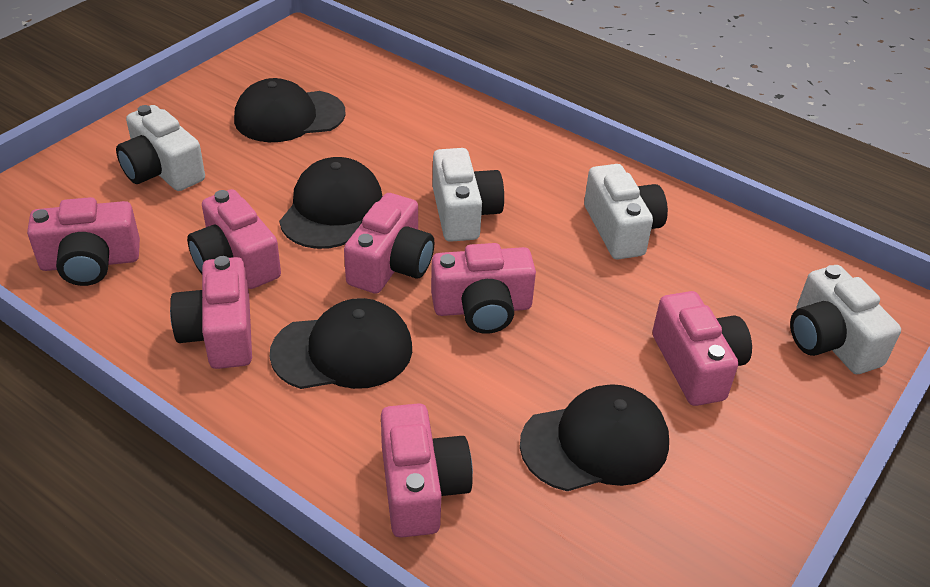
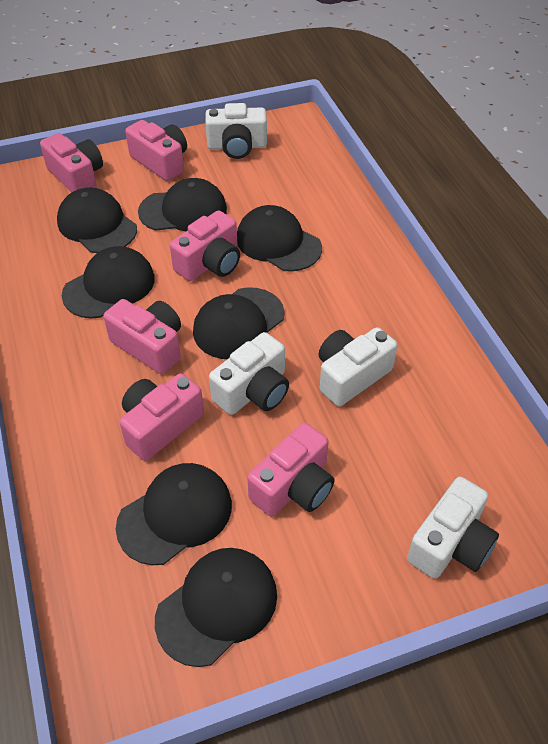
black cap: 4 -> 7
pink camera: 7 -> 6

